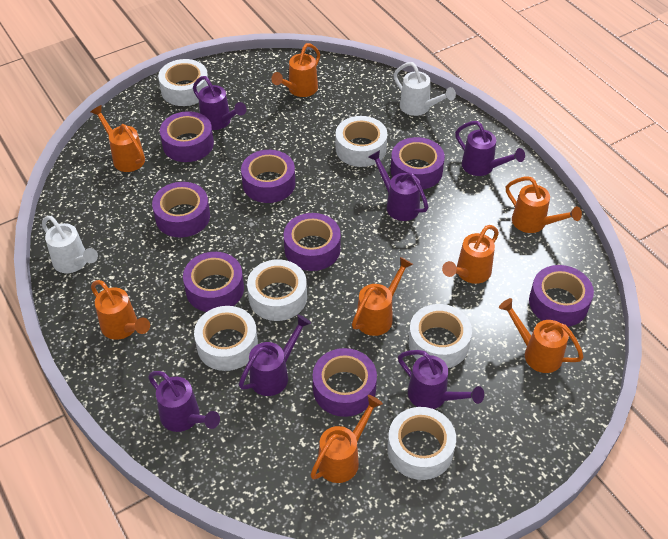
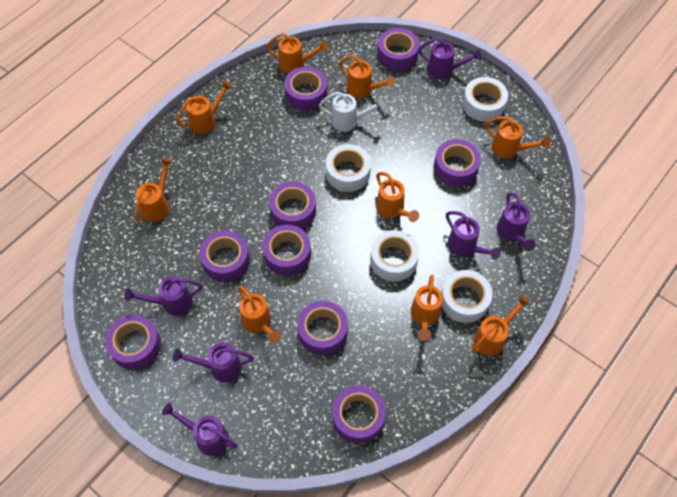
orange watering can: 8 -> 9
purple tape: 8 -> 9
white tape: 6 -> 4
white watering can: 2 -> 1

